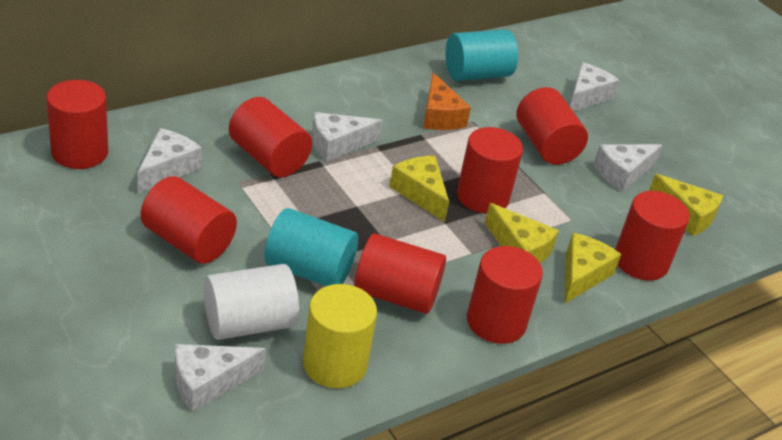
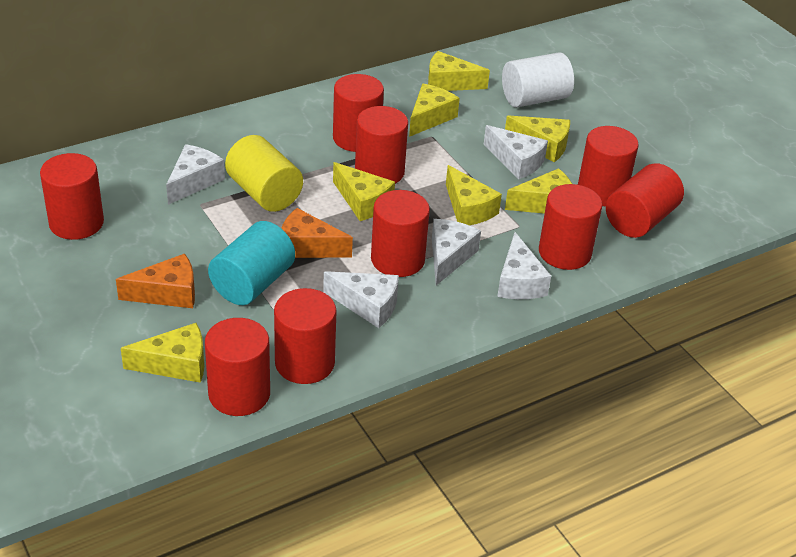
orange cheese: 1 -> 2
red cylinder: 8 -> 9
turquoise cylinder: 2 -> 1
yellow cheese: 4 -> 7

